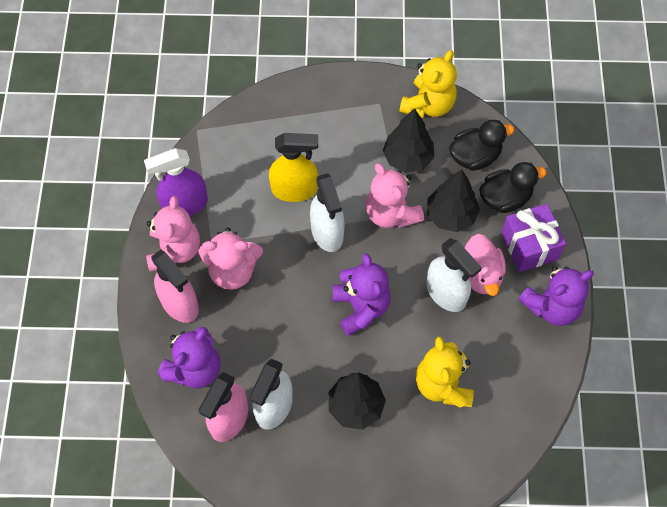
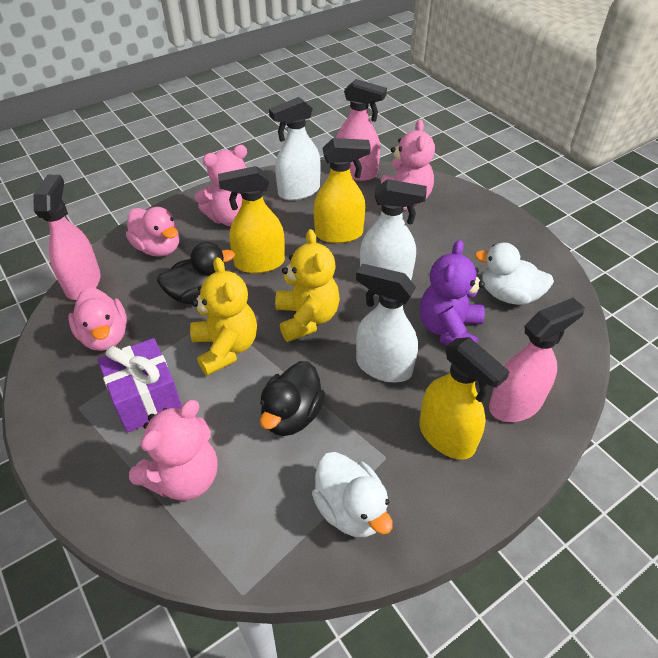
black tree: 3 -> 0
pink duck: 1 -> 2
pink spray bottle: 2 -> 3
purple spray bottle: 1 -> 0
purple teddy bear: 3 -> 1
white duck: 0 -> 2
yellow spray bottle: 1 -> 3

